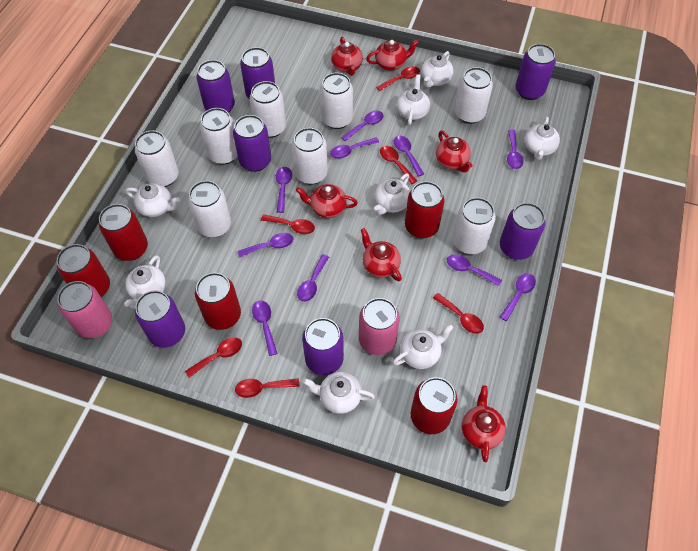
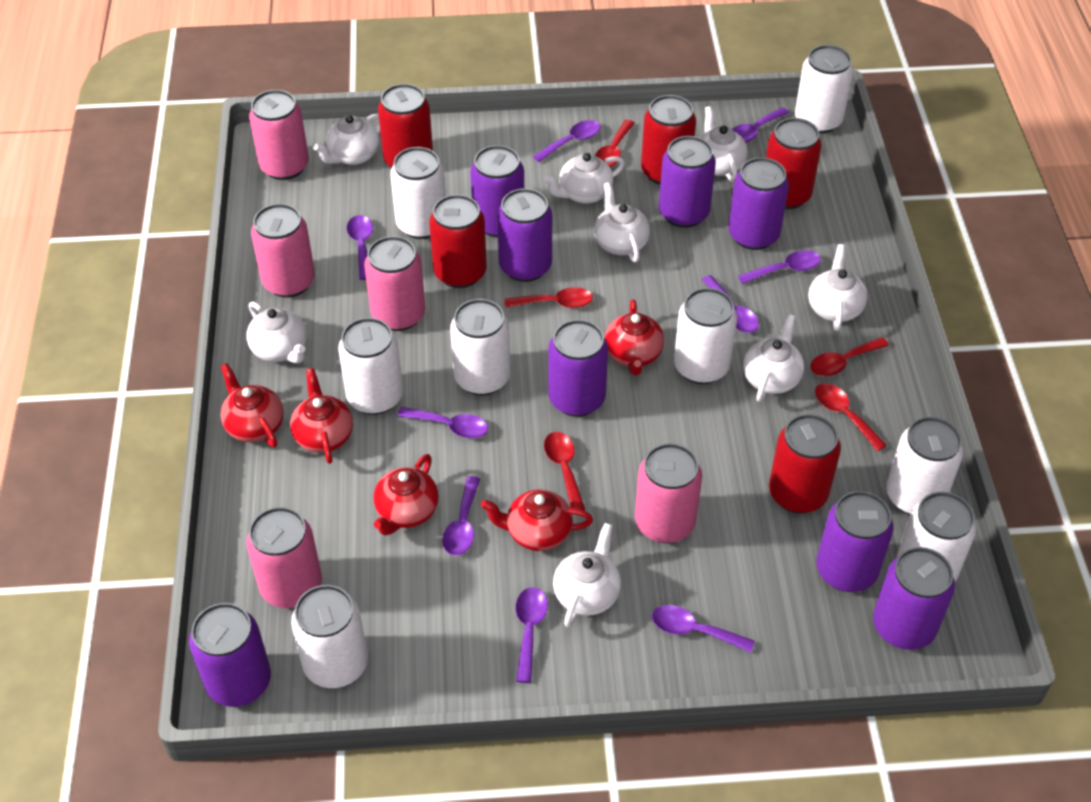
pink can: 2 -> 5
purple can: 7 -> 8
purple spoon: 10 -> 9
red spoon: 6 -> 5
red teapot: 6 -> 5

